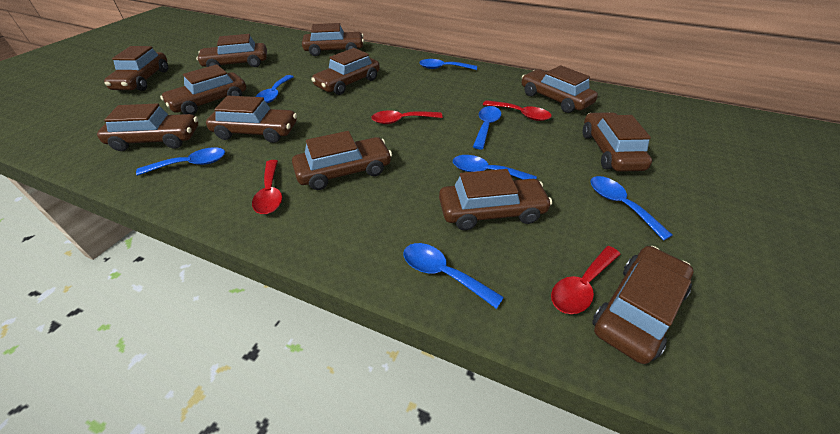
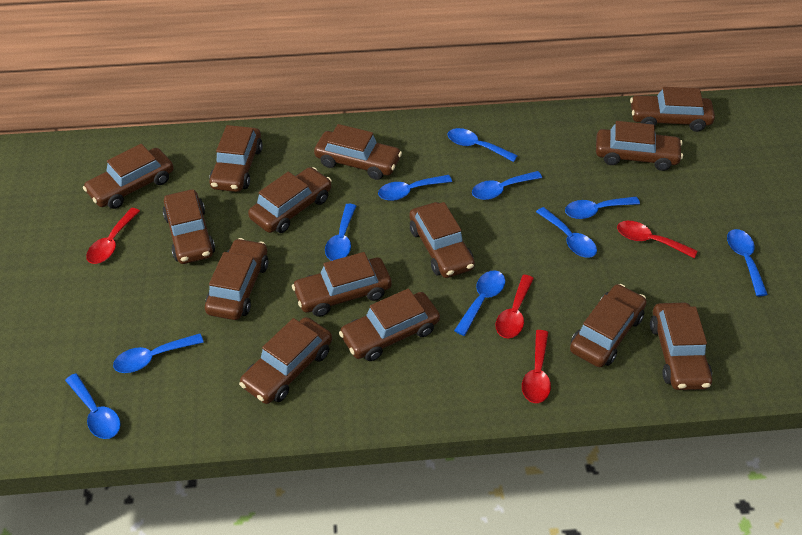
blue spoon: 7 -> 10
brown car: 12 -> 14

